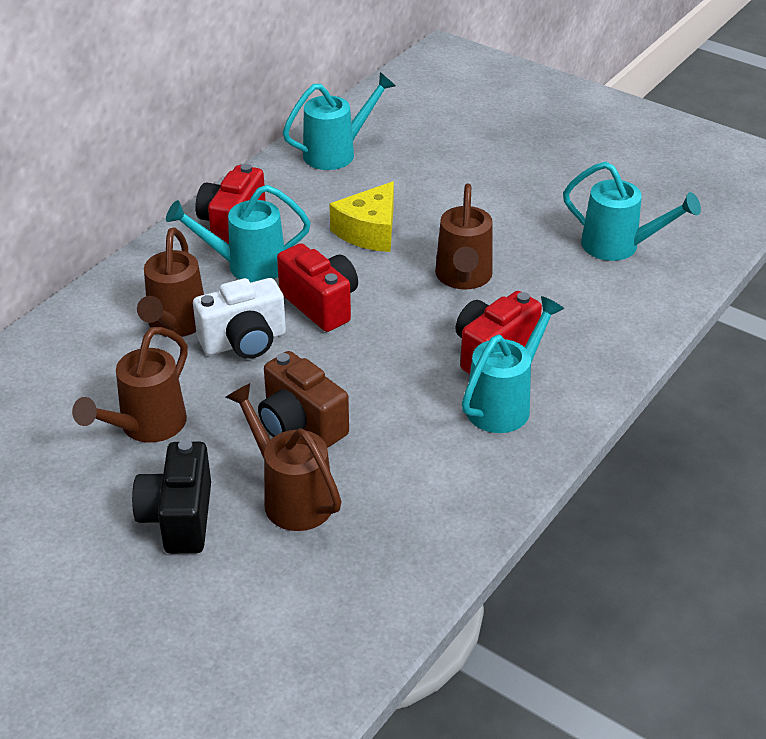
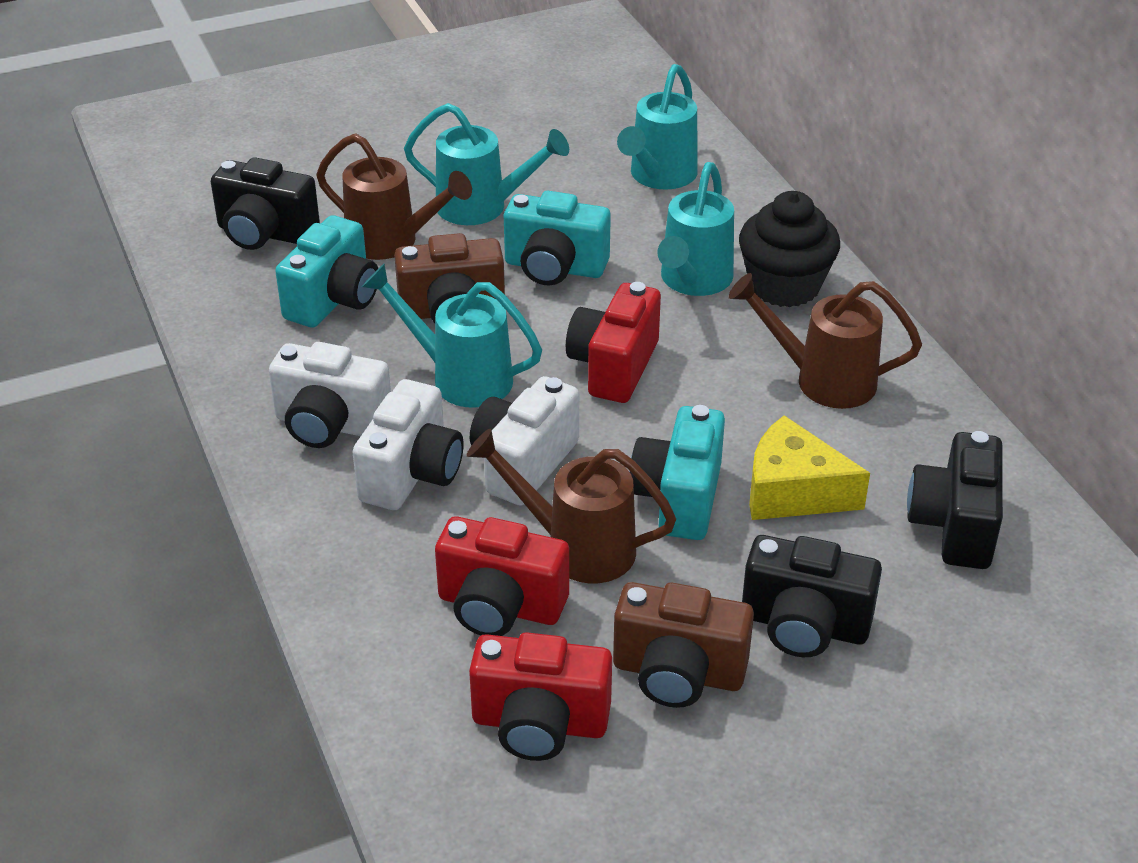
black camera: 1 -> 3
black cupcake: 0 -> 1
brown camera: 1 -> 2
brown watering can: 4 -> 3
turquoise camera: 0 -> 3
white camera: 1 -> 3

